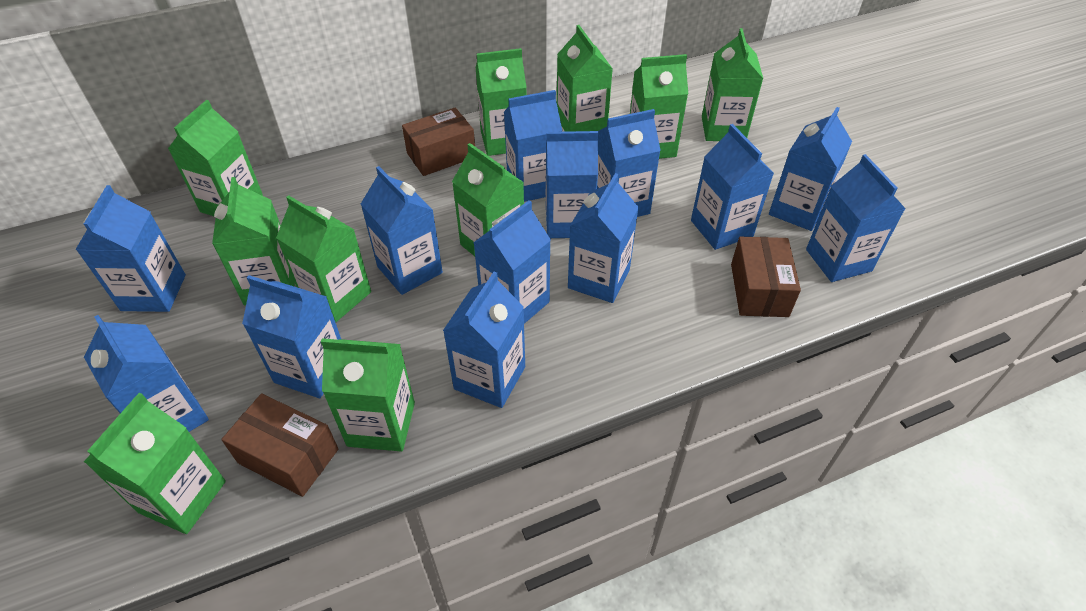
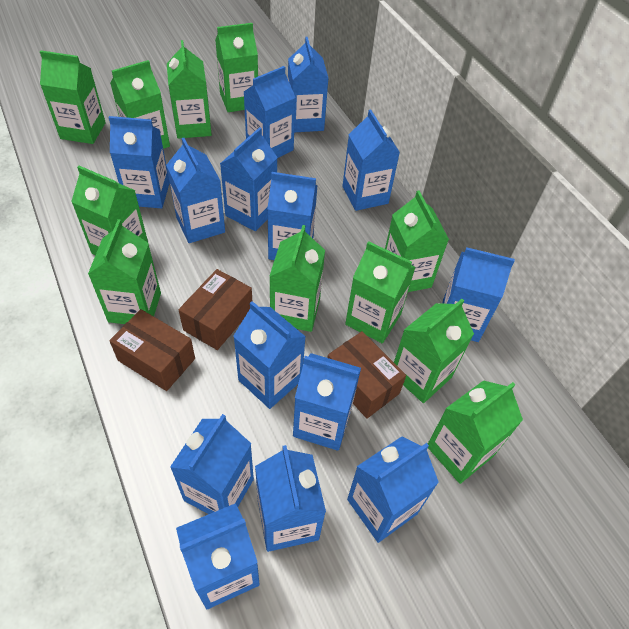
blue carton: 13 -> 14
green carton: 10 -> 11

